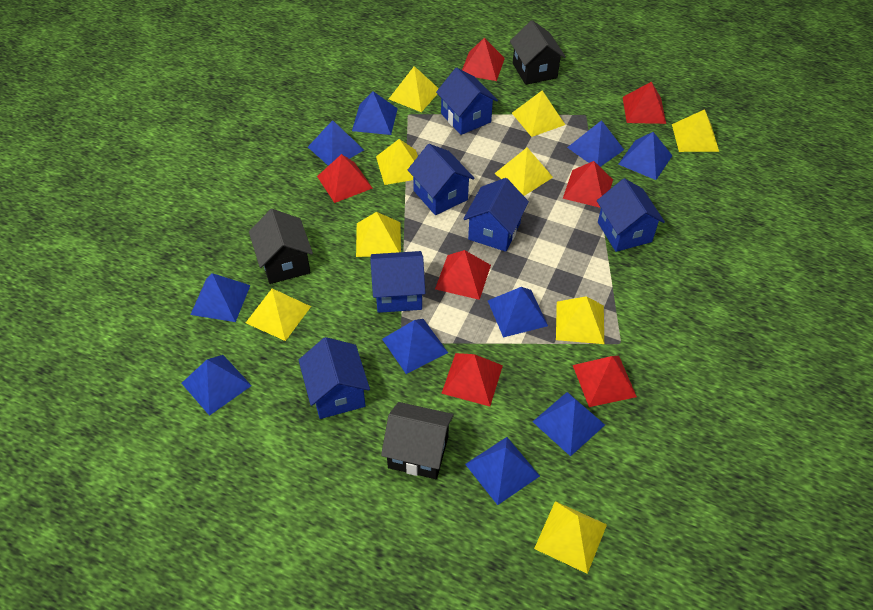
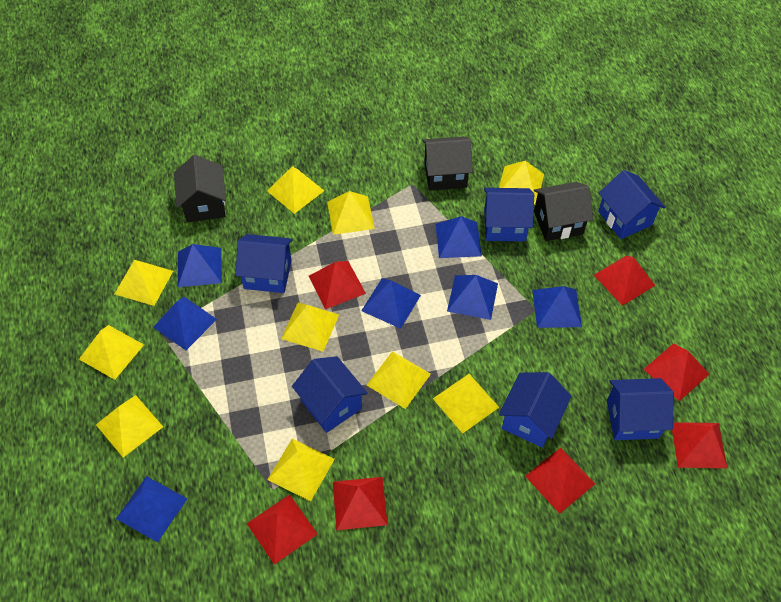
blue pyramid: 10 -> 7
yellow pyramid: 9 -> 10

